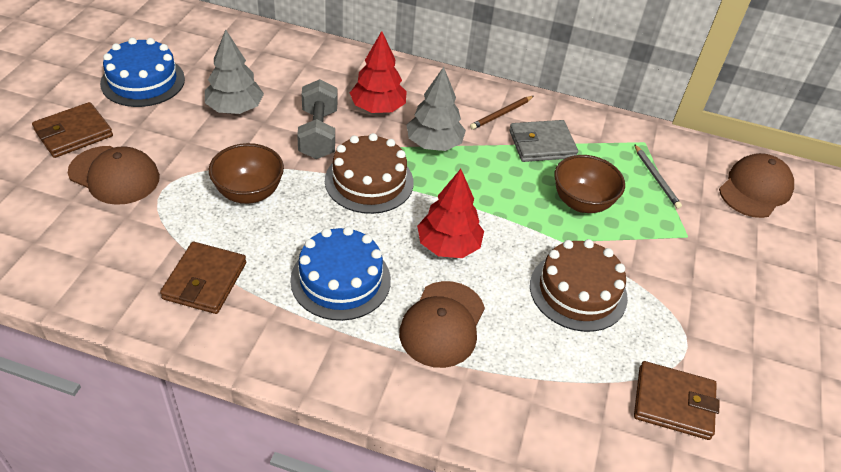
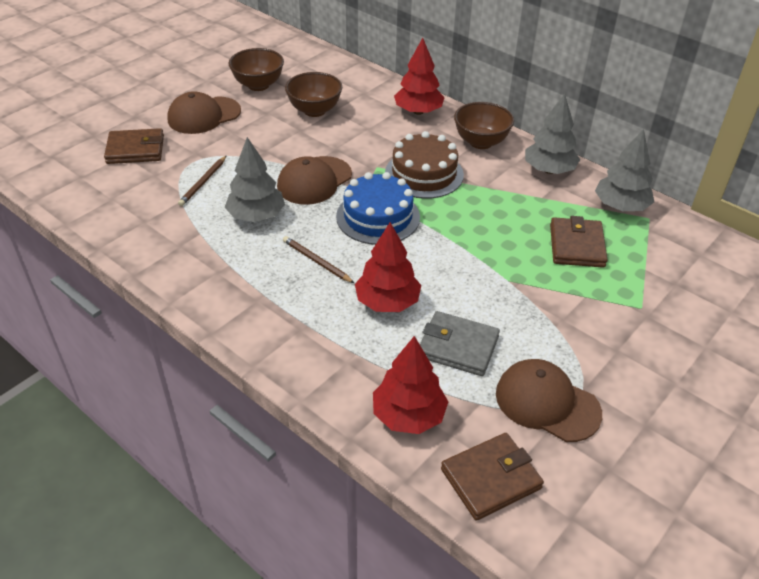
blue cake: 2 -> 1
brown bowl: 2 -> 3
brown cake: 2 -> 1
brown pencil: 1 -> 2
grey dumbbell: 1 -> 0
grey pencil: 1 -> 0
grey tree: 2 -> 3
red tree: 2 -> 3

